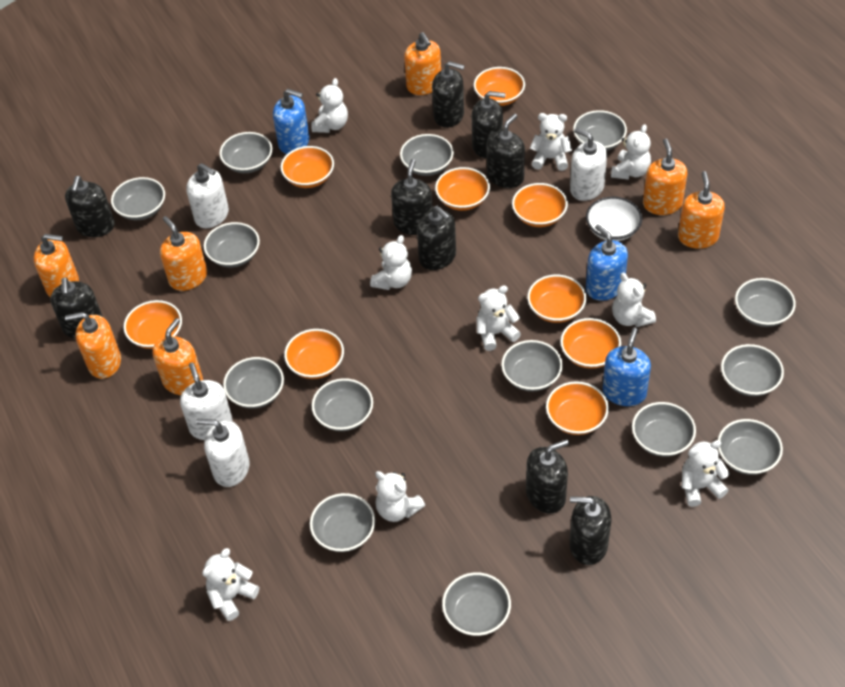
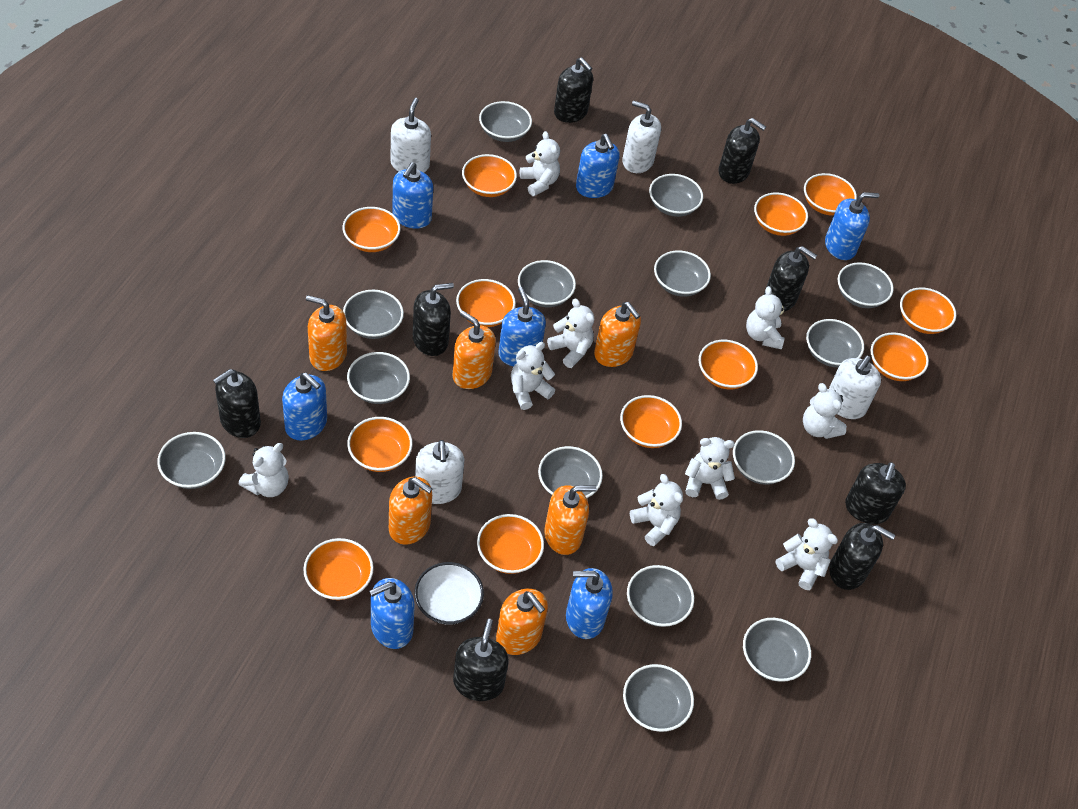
black soap dispenser: 9 -> 8
blue soap dispenser: 3 -> 7
orange bowl: 9 -> 12
orange soap dispenser: 7 -> 6

